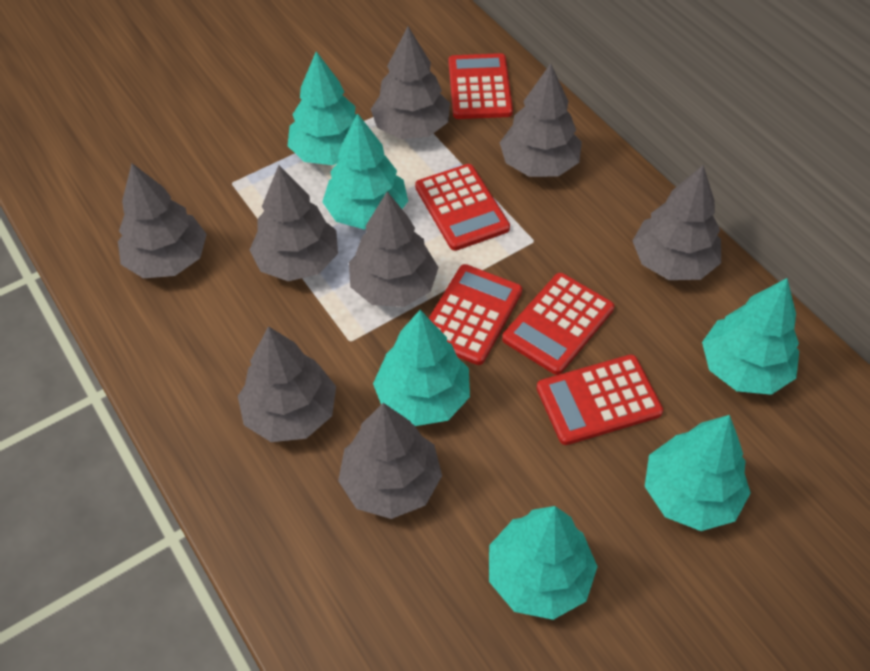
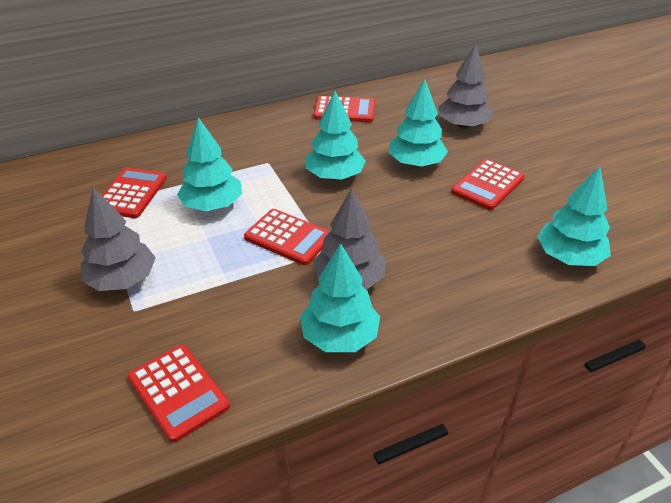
grey tree: 8 -> 3
turquoise tree: 6 -> 5

